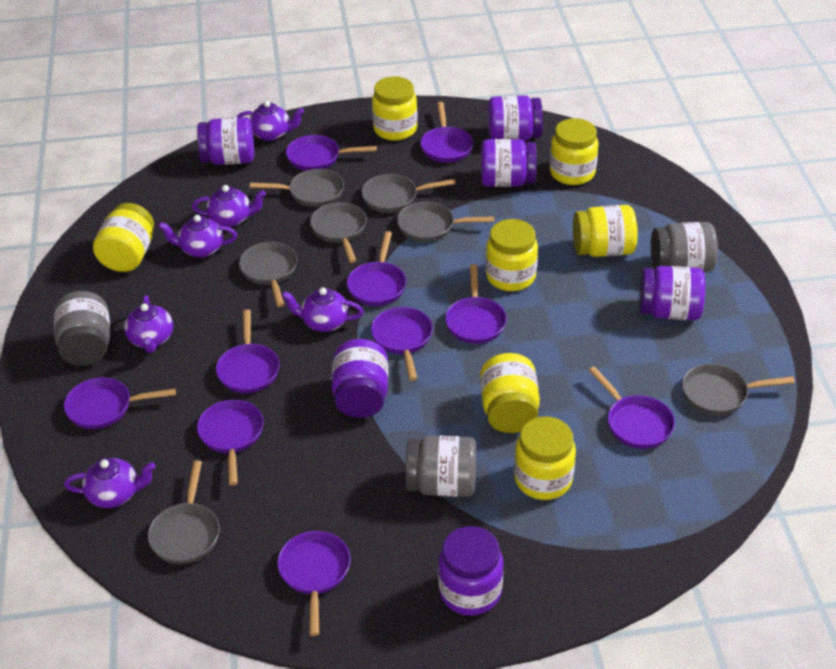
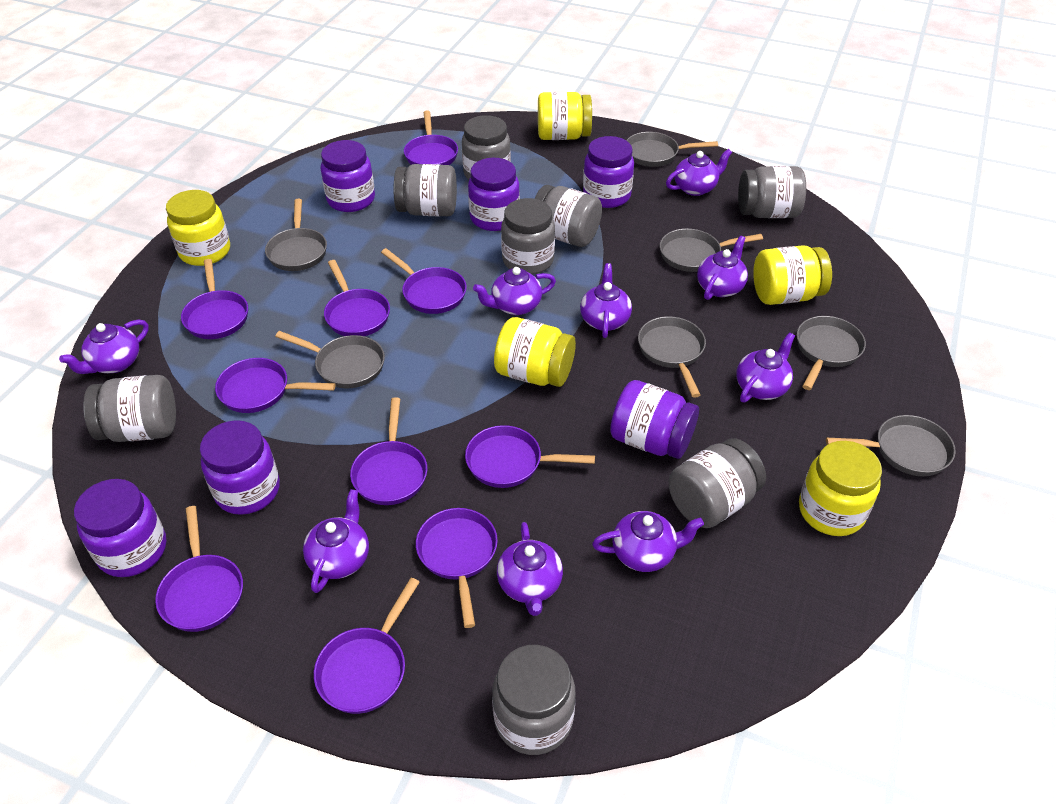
grey jar: 3 -> 8
purple teapot: 6 -> 9
yellow jar: 7 -> 5

